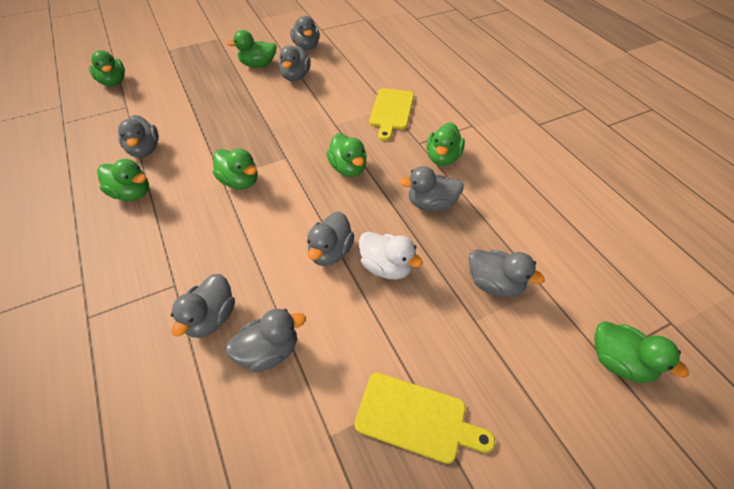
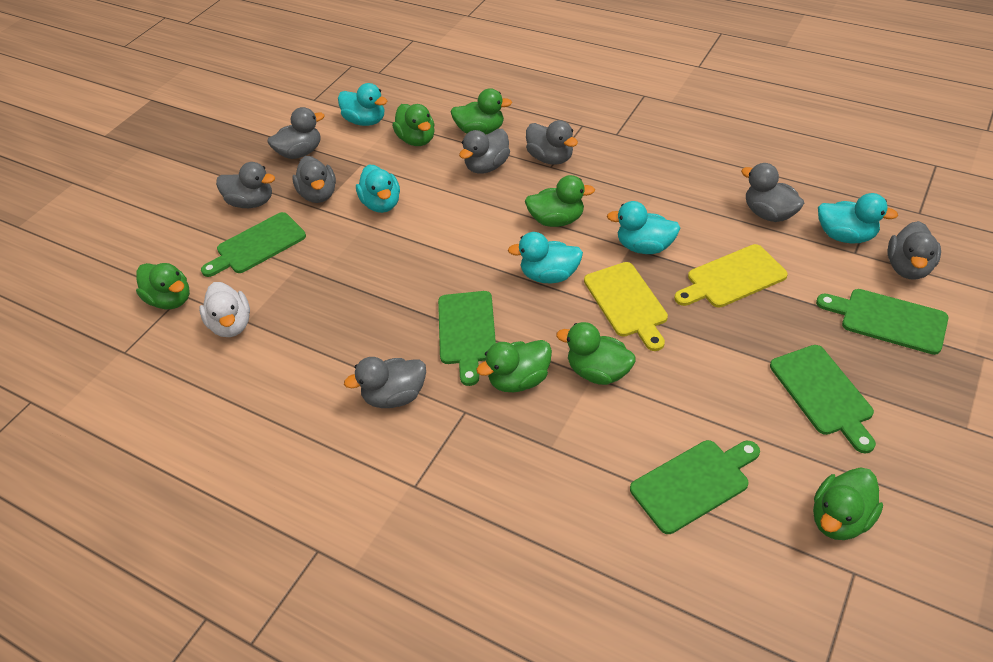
green cutting board: 0 -> 5
turquoise duck: 0 -> 5

